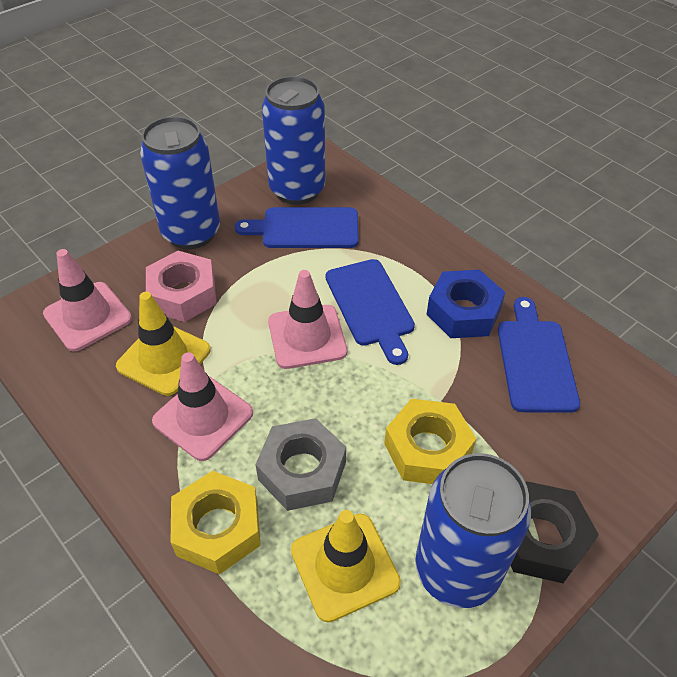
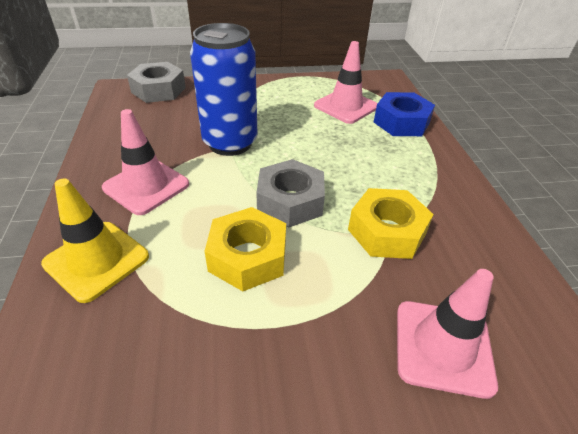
black nut: 1 -> 0
blue can: 3 -> 1
blue cutting board: 3 -> 0
grey nut: 1 -> 2
pink nut: 1 -> 0
yellow traffic cone: 2 -> 1

